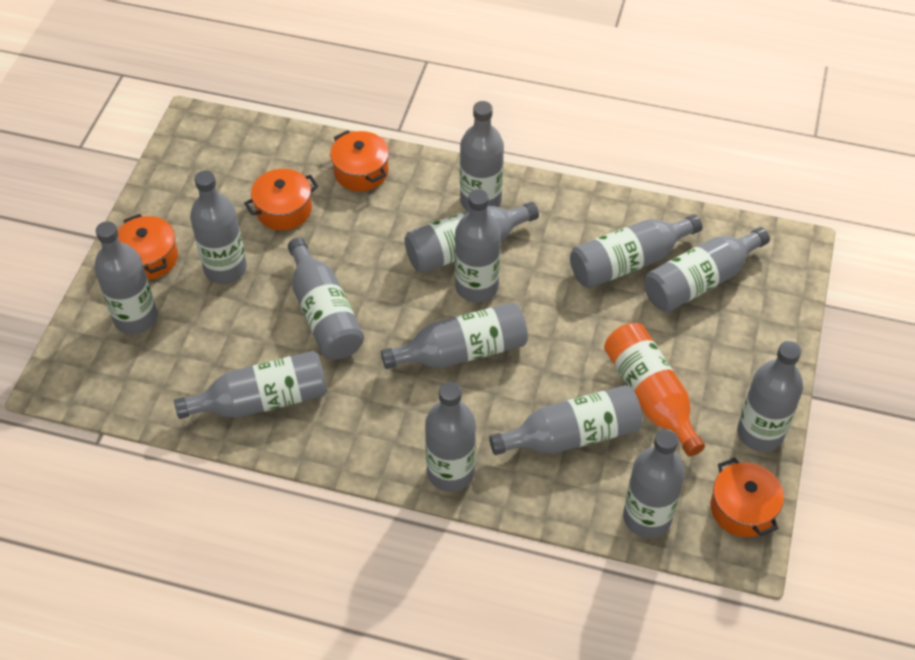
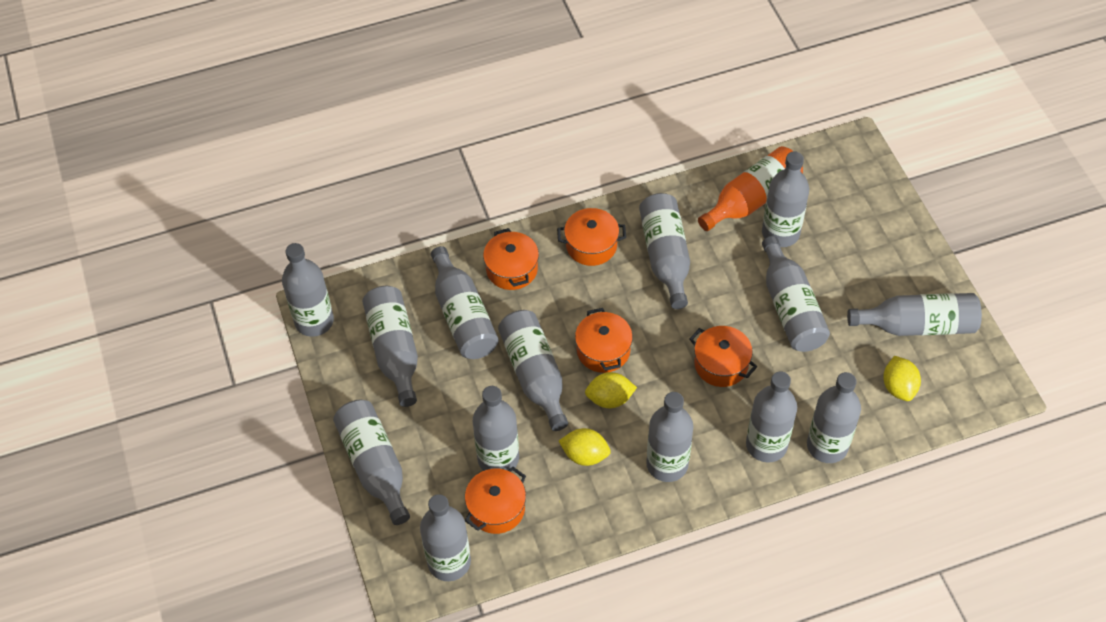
orange pot: 4 -> 5
yellow lemon: 0 -> 3

